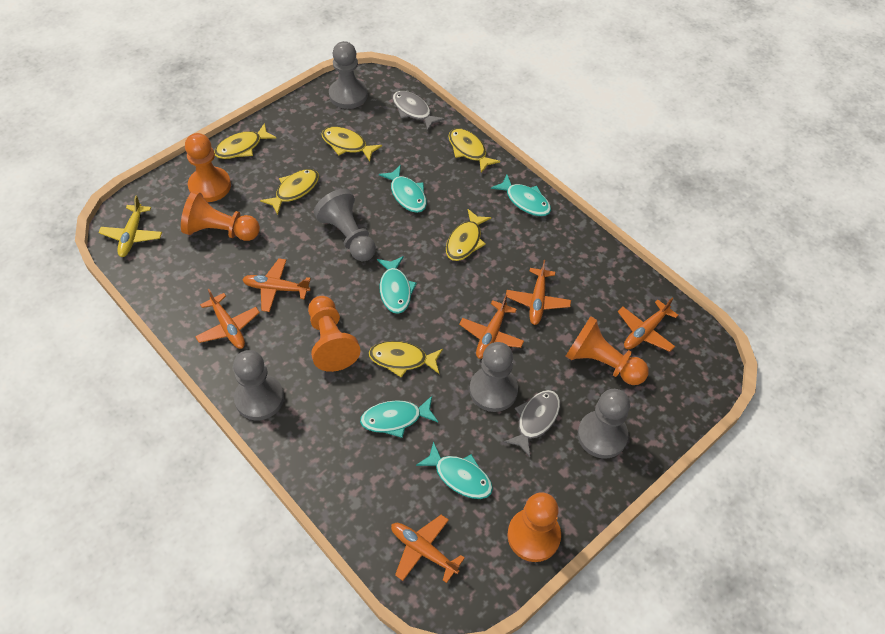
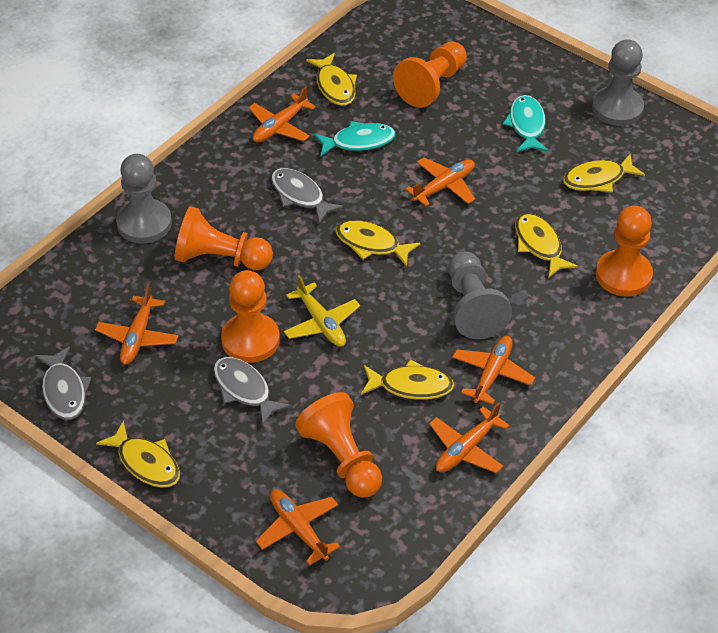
grey fish: 2 -> 3
grey pawn: 5 -> 3
turquoise fish: 5 -> 2

